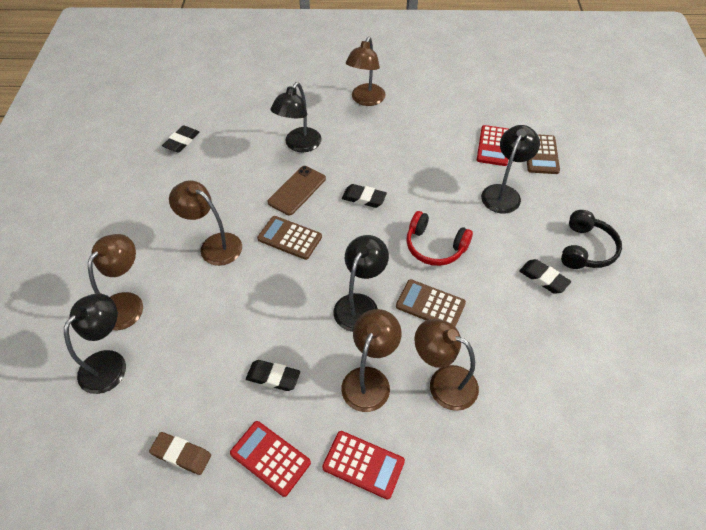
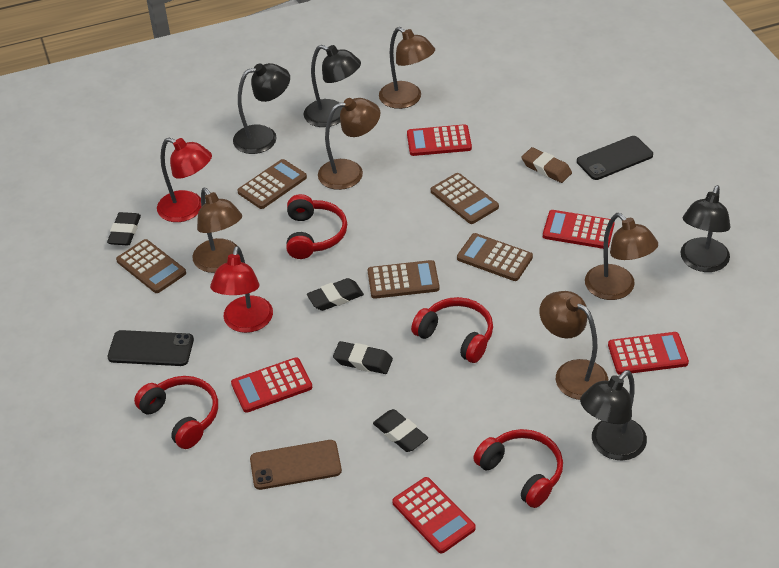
black headphones: 1 -> 0
black phone: 0 -> 2
brown calculator: 3 -> 5
red calculator: 3 -> 5
red headphones: 1 -> 4
red lamp: 0 -> 2

